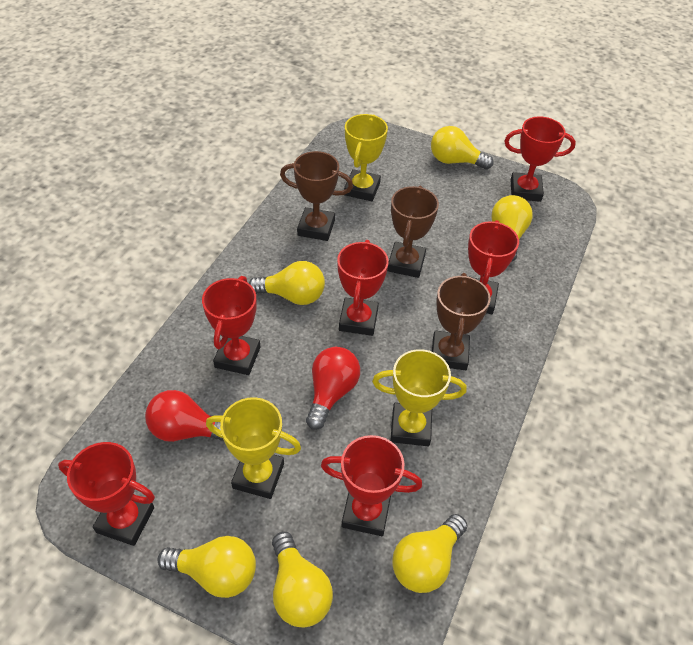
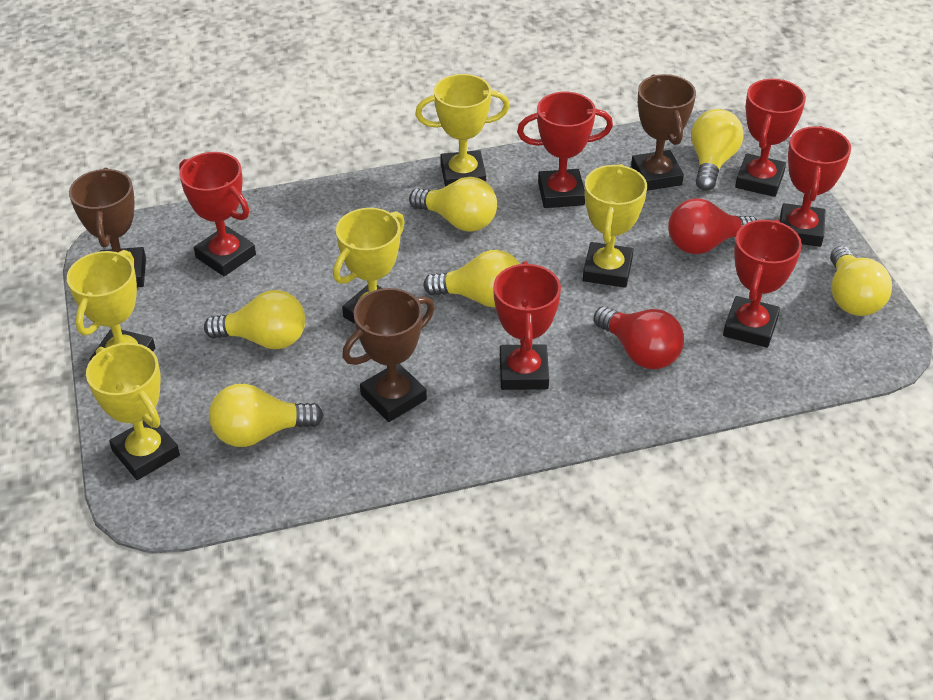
yellow trophy: 3 -> 5

